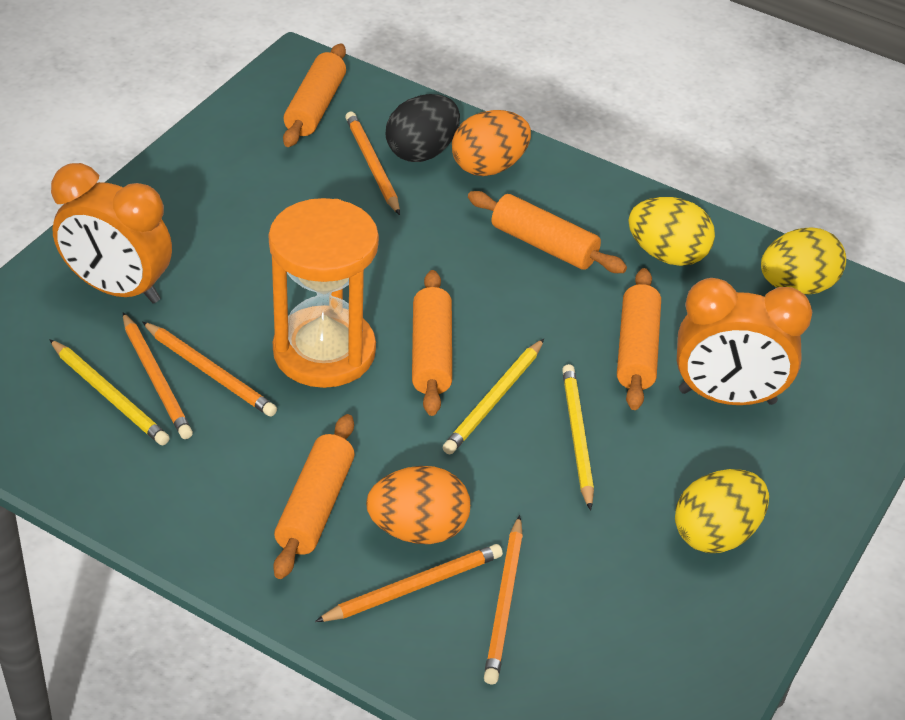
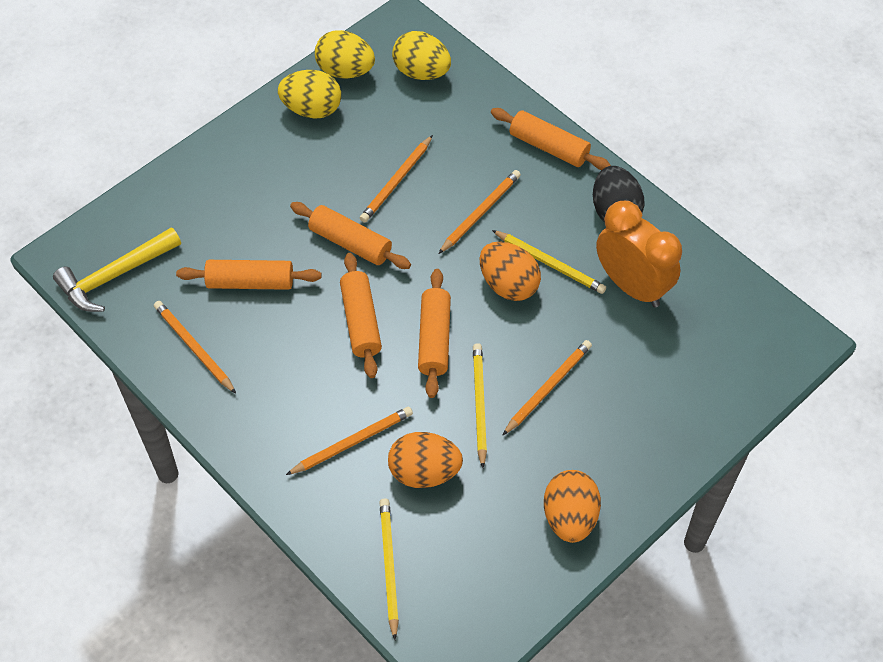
orange clock: 2 -> 1
orange egg: 2 -> 3
orange hourglass: 1 -> 0
yellow hammer: 0 -> 1

